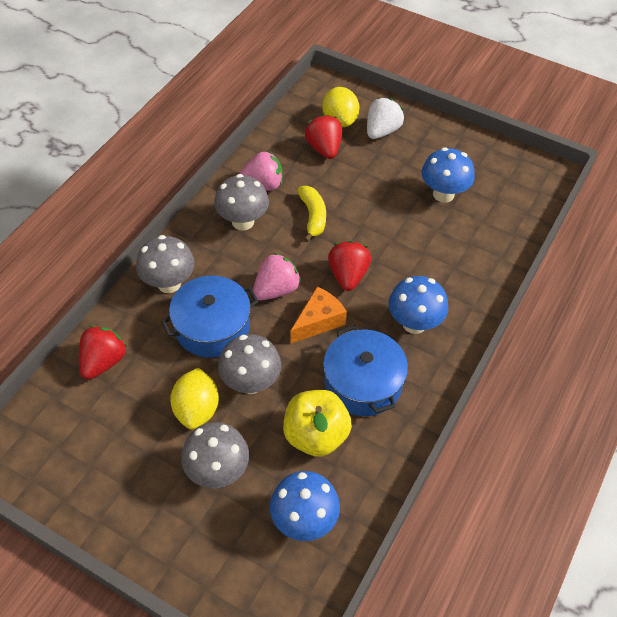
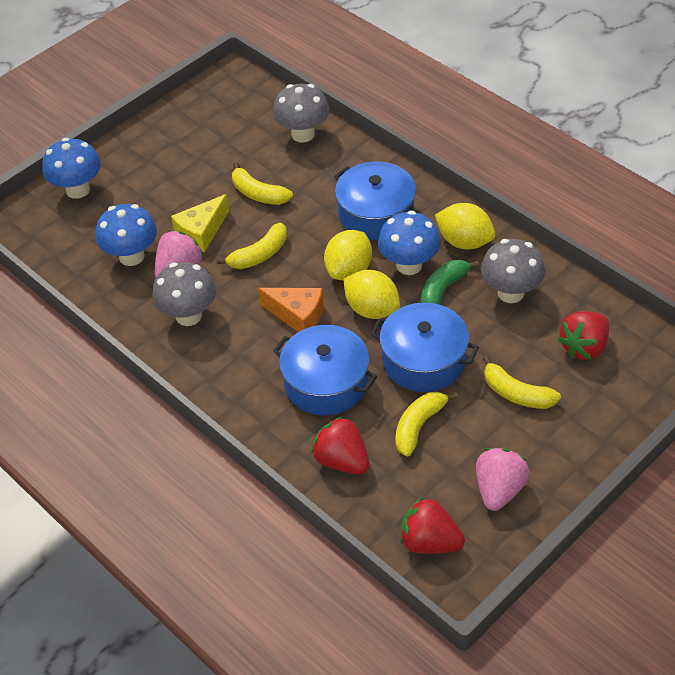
blue pot: 2 -> 3
green banana: 0 -> 1
grey mushroom: 4 -> 3
white strawberry: 1 -> 0
yellow apple: 1 -> 0
yellow banana: 1 -> 4
yellow cheese: 0 -> 1
yellow lemon: 2 -> 3

